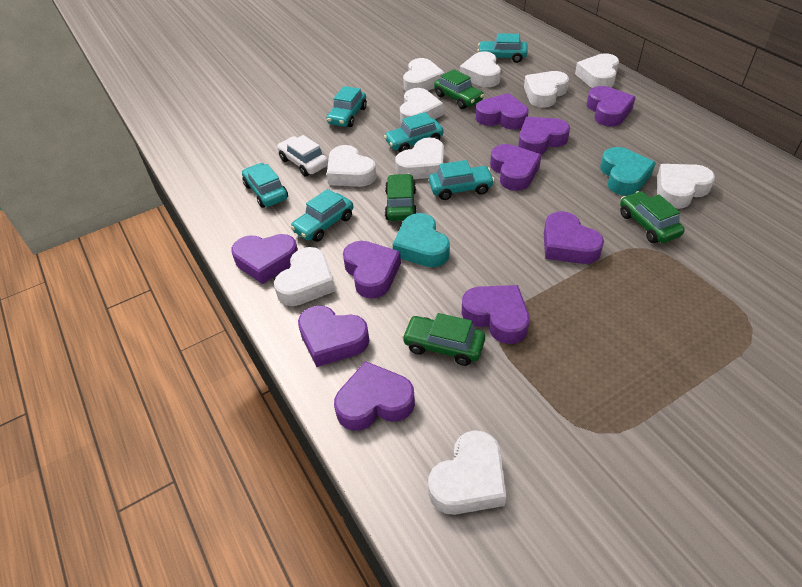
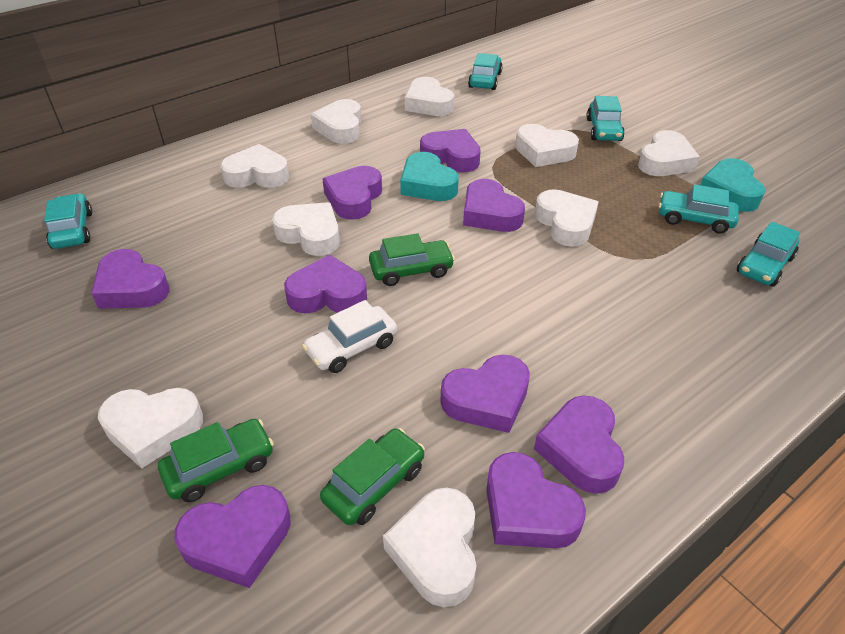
green car: 4 -> 3
purple heart: 10 -> 9
turquoise car: 6 -> 5
white heart: 10 -> 9

